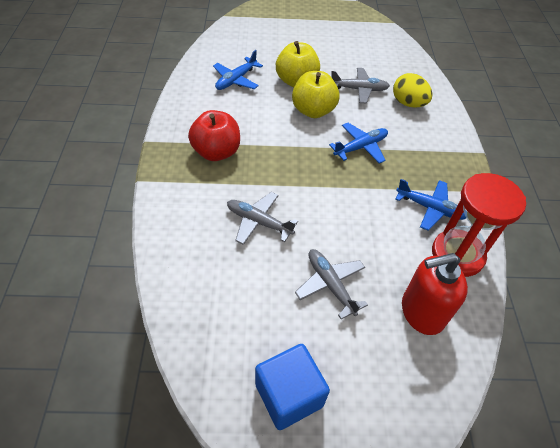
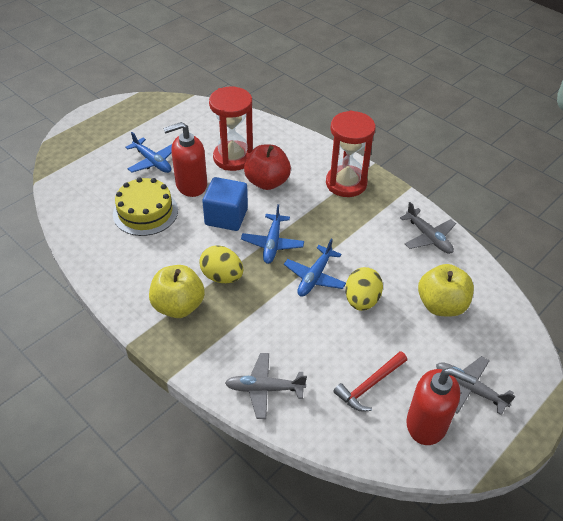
red hammer: 0 -> 1
red hourglass: 1 -> 2
red soap dispenser: 1 -> 2
yellow cake: 0 -> 1
yellow egg: 1 -> 2

